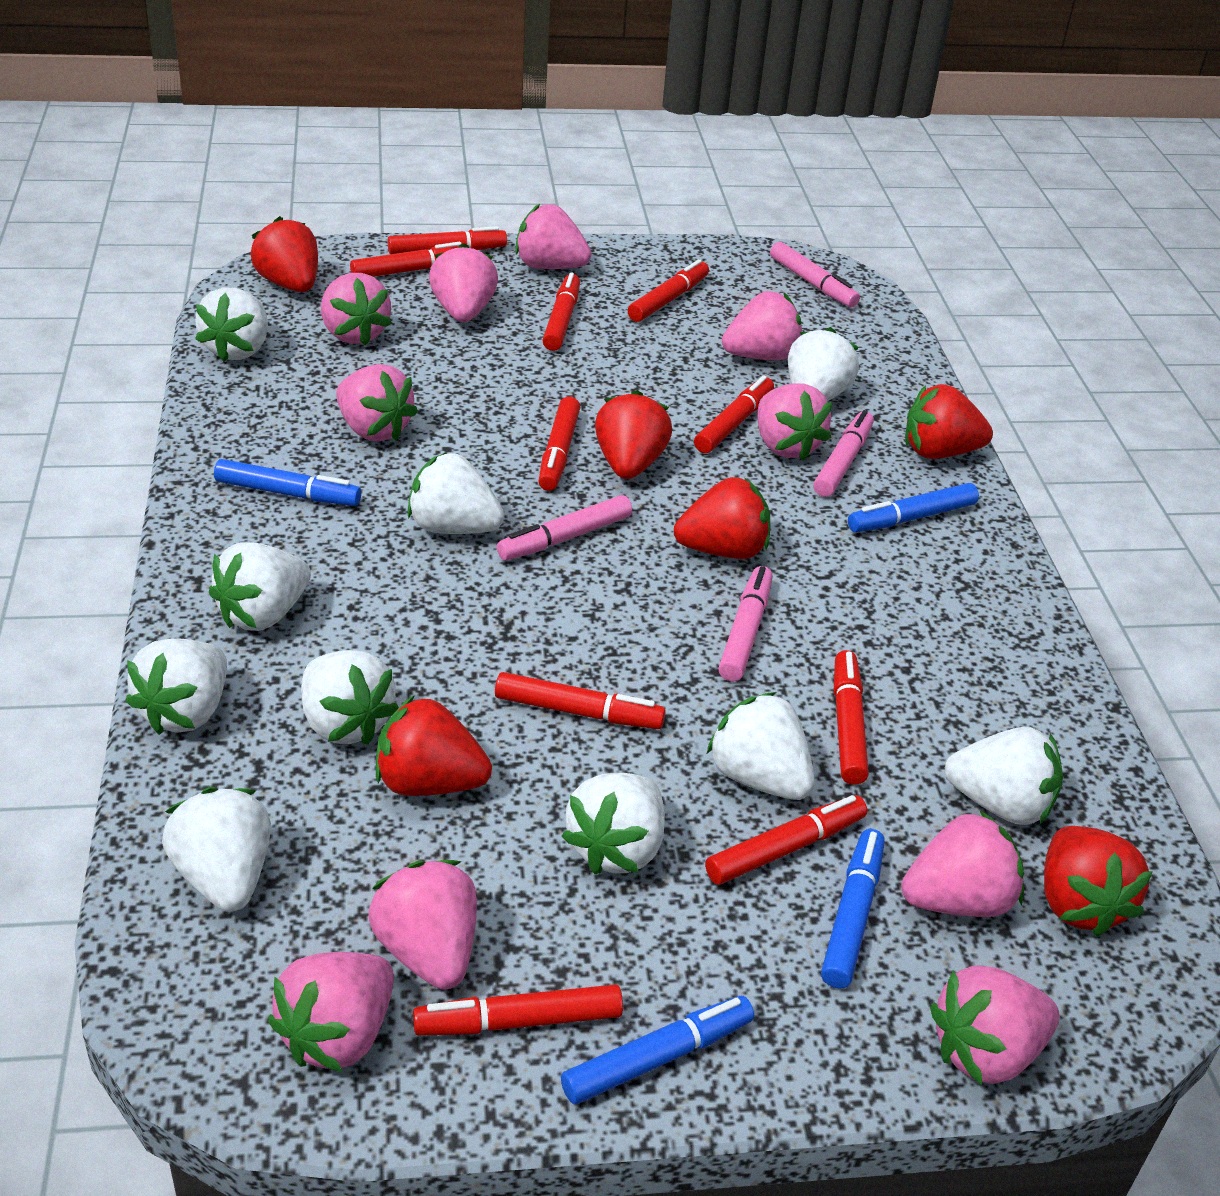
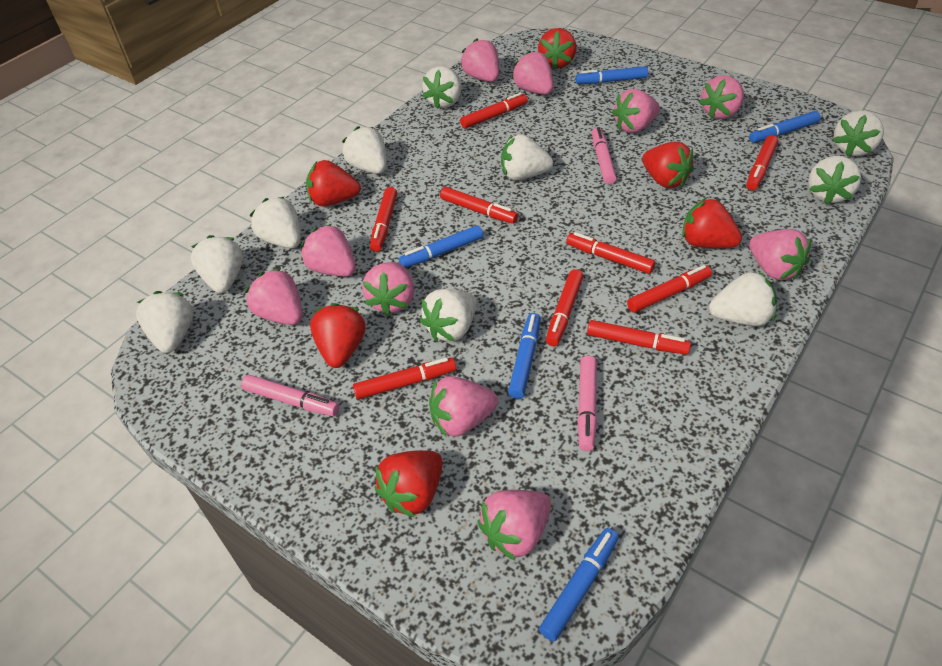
blue marker: 4 -> 5
pink marker: 4 -> 3
red marker: 10 -> 9

